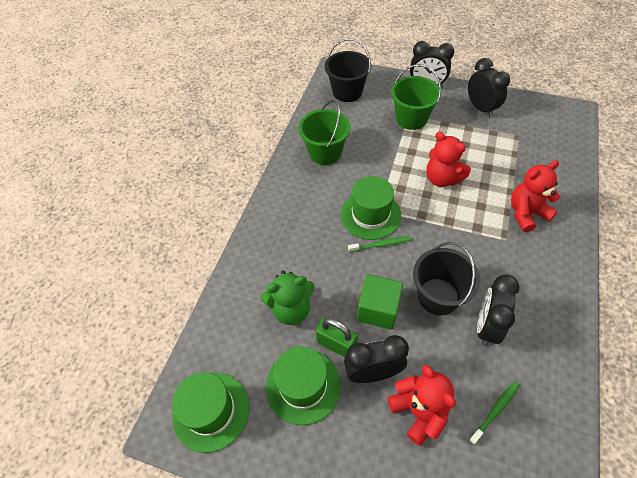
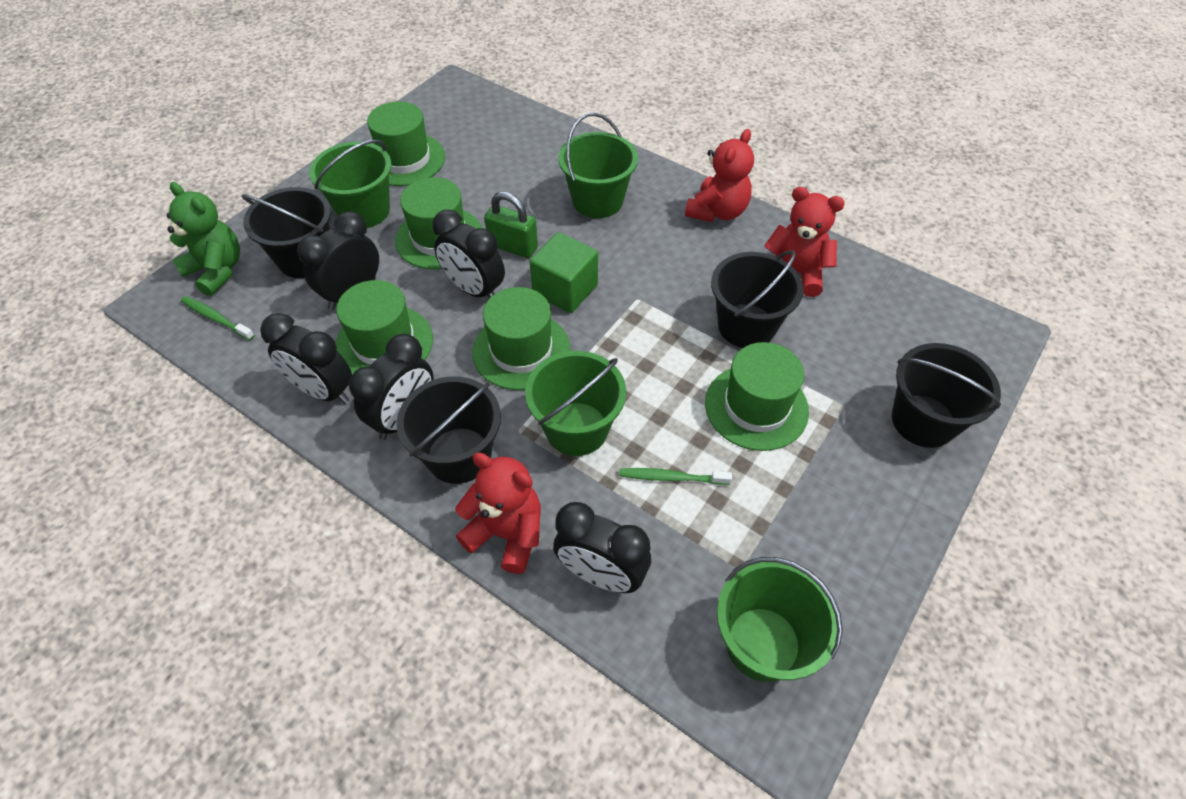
black bucket: 2 -> 4
black clock: 4 -> 5
green bucket: 2 -> 4
green hat: 3 -> 5

